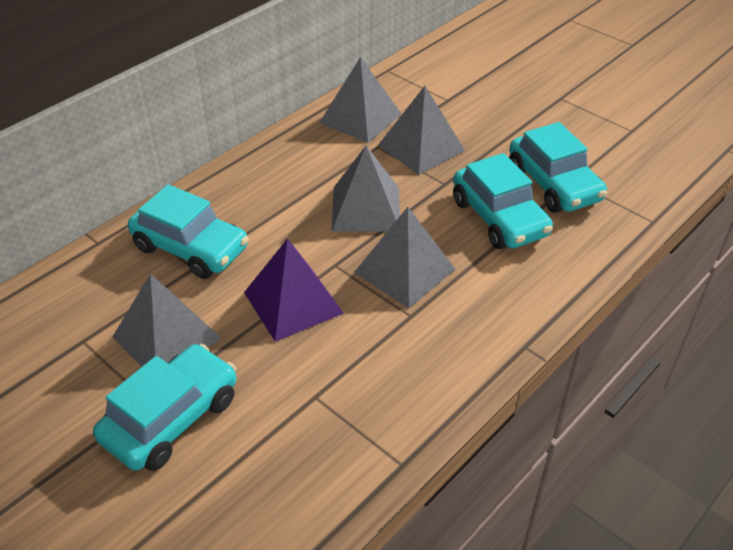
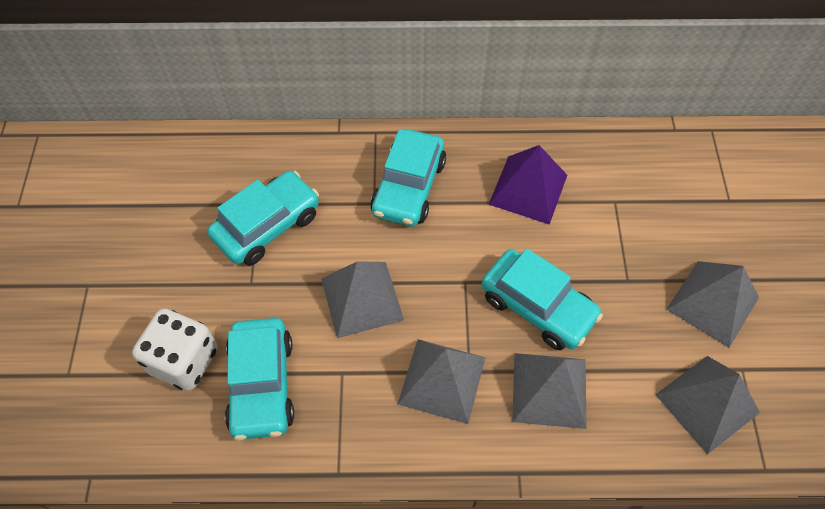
white dice: 0 -> 1

